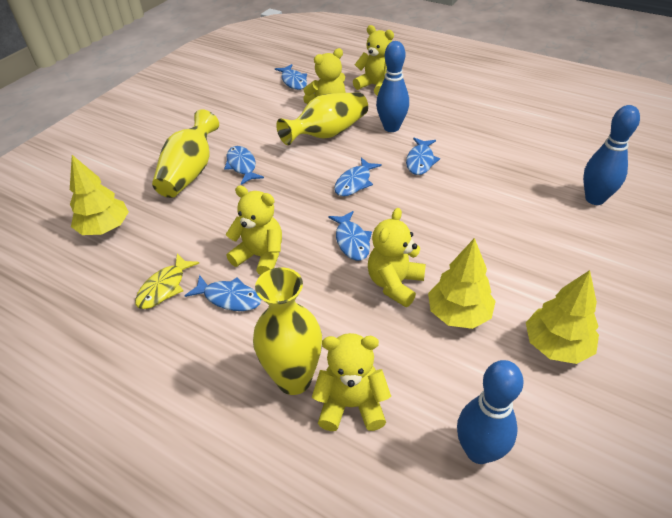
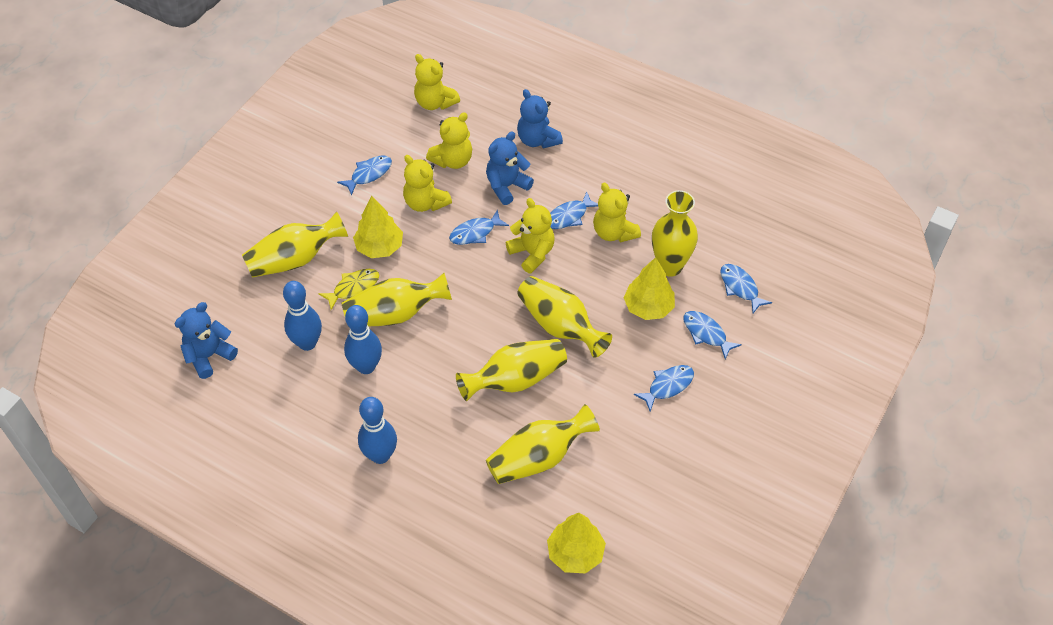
blue teddy bear: 0 -> 3
yellow vase: 3 -> 6

